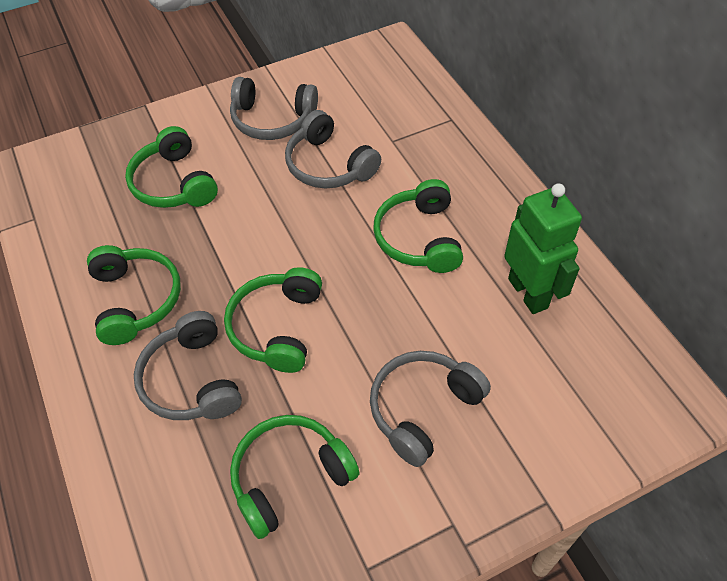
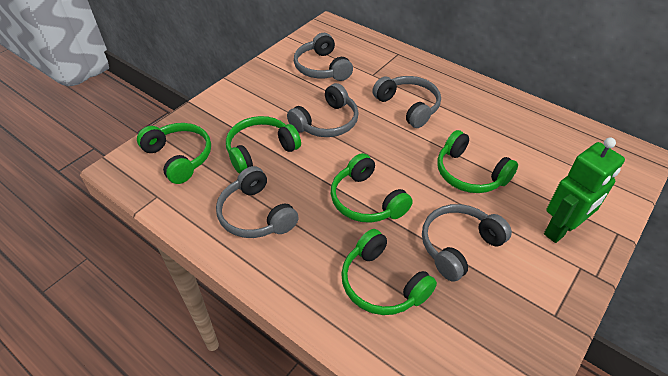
grey headphones: 4 -> 5

